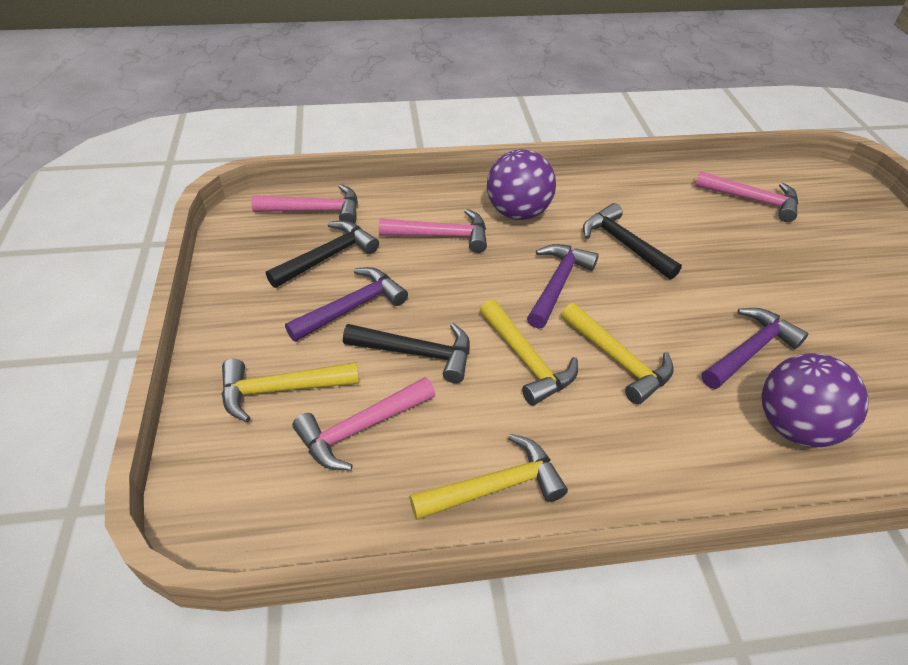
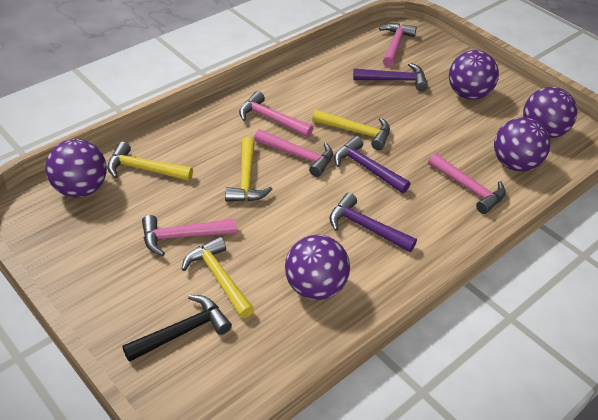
black hammer: 3 -> 1
pink hammer: 4 -> 5
purple ball: 2 -> 5

